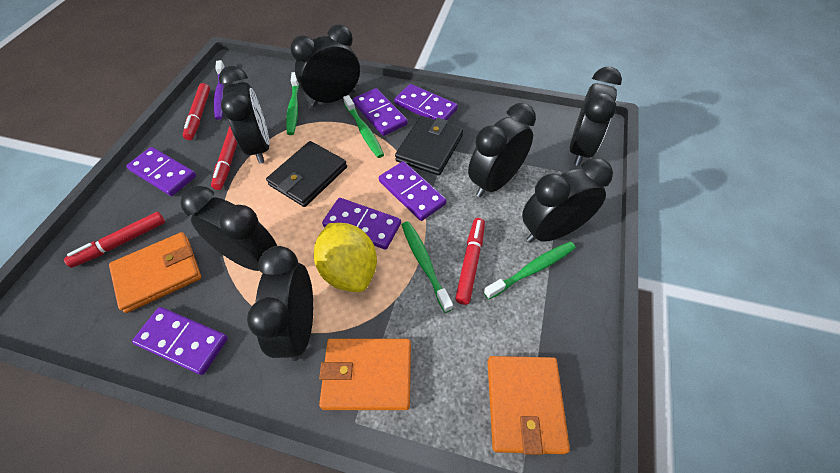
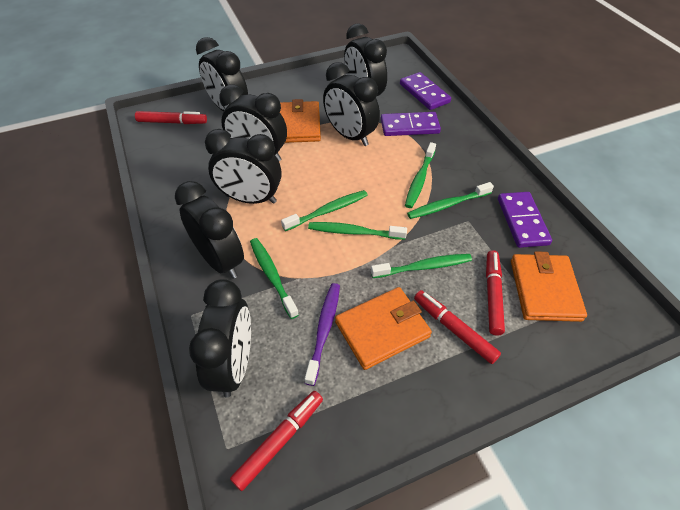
black wallet: 2 -> 0
green toothbrush: 4 -> 6
purple domino: 6 -> 3
yellow lemon: 1 -> 0

